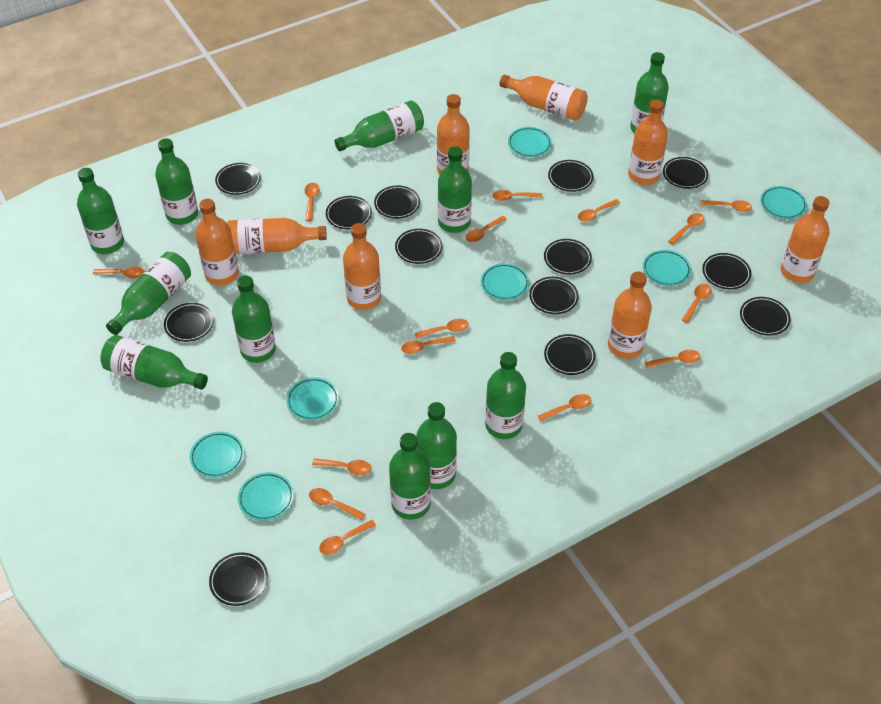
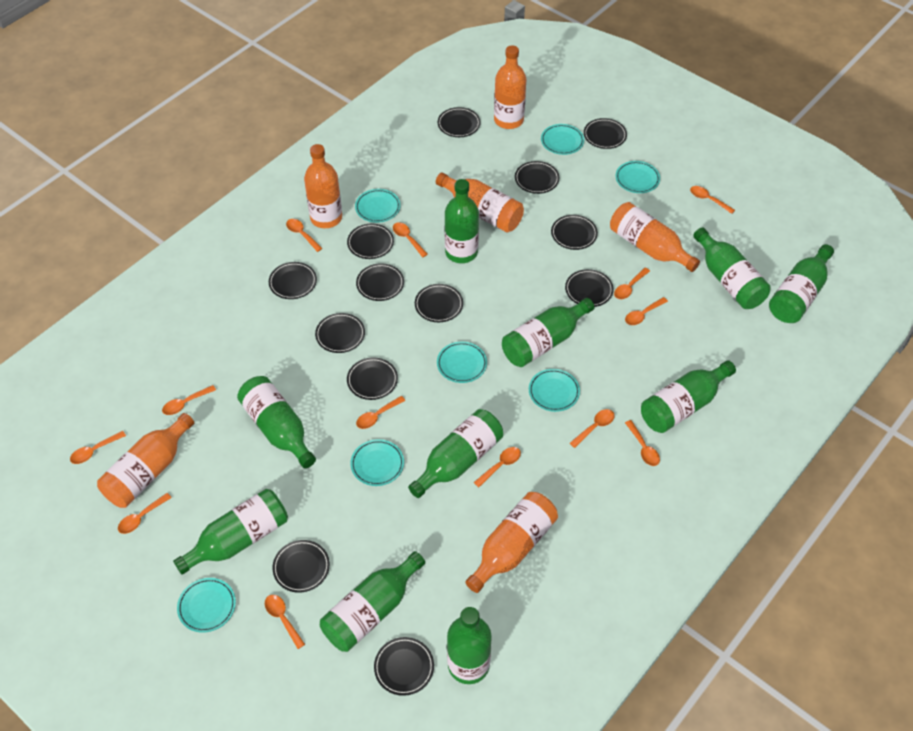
green bottle: 11 -> 10
orange bottle: 8 -> 6
orange spoon: 15 -> 13

